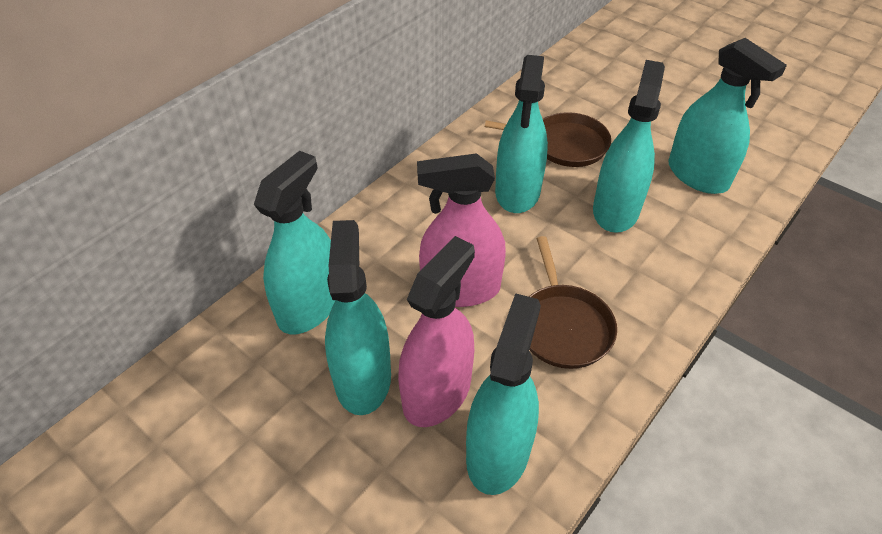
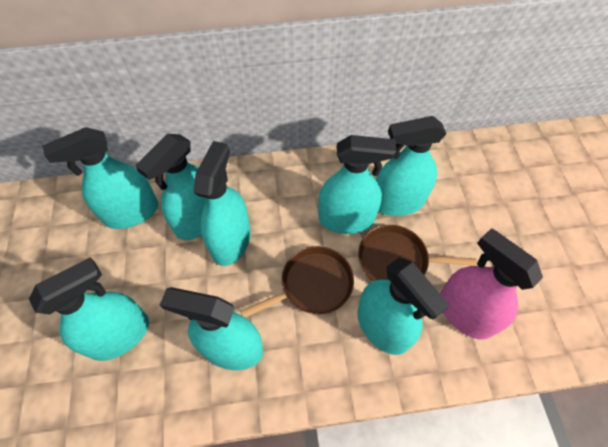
pink spray bottle: 2 -> 1
turquoise spray bottle: 6 -> 8

